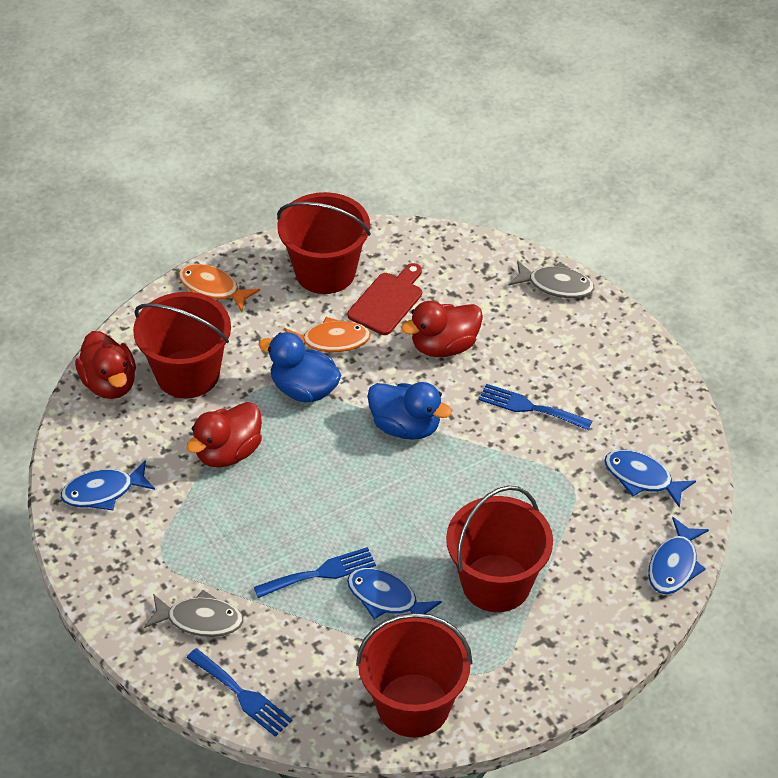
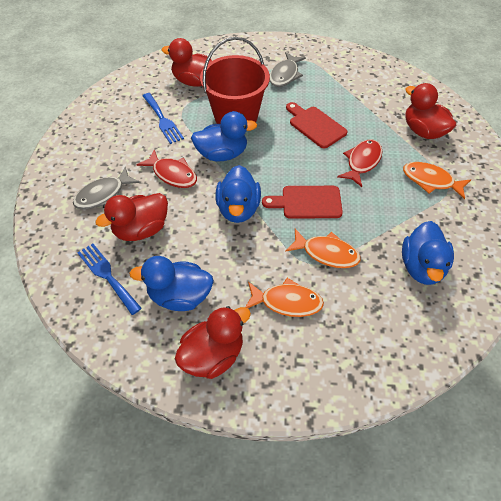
blue duck: 2 -> 4
blue fish: 4 -> 0
blue fork: 3 -> 2
orange fish: 2 -> 3
red bucket: 4 -> 1
red cutting board: 1 -> 2
red duck: 3 -> 4
red fish: 0 -> 2

